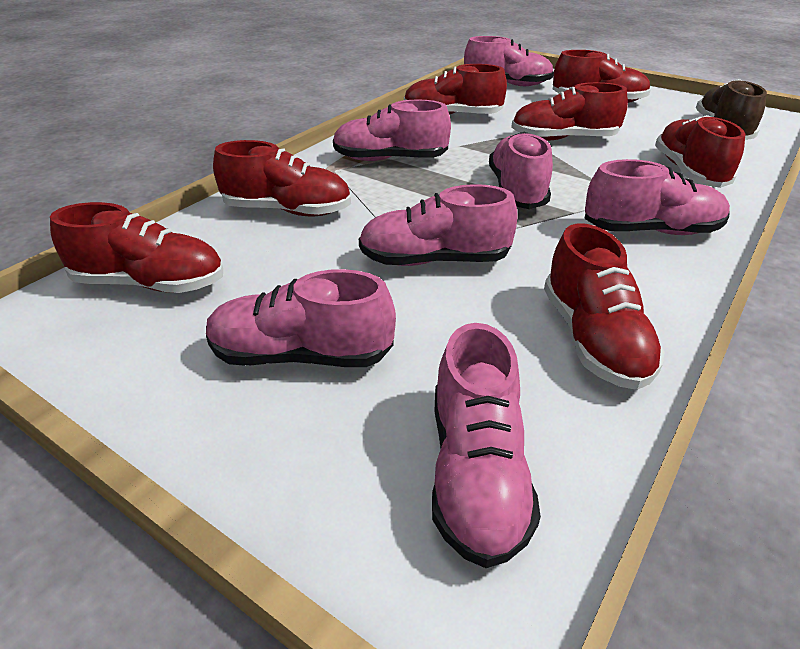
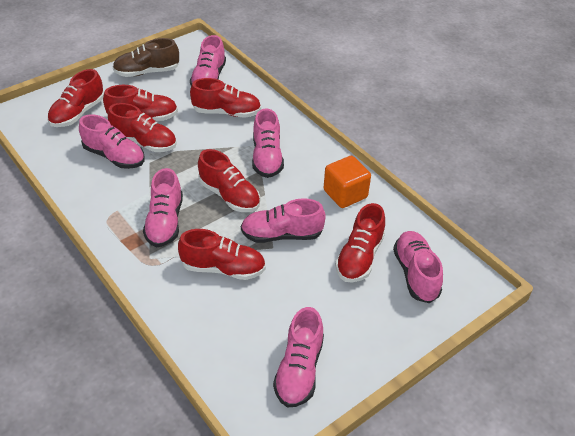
orange cube: 0 -> 1

